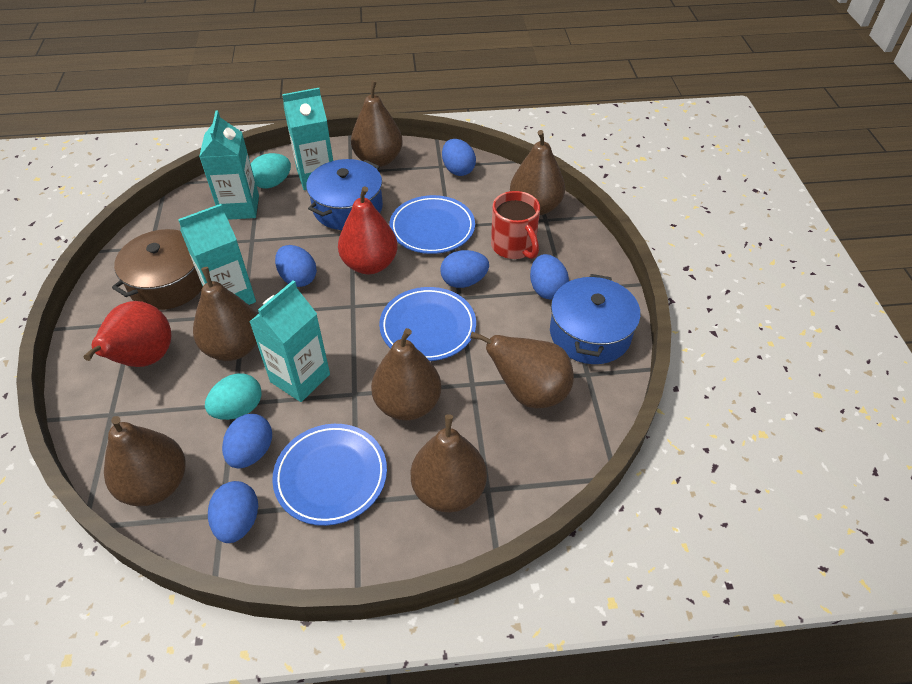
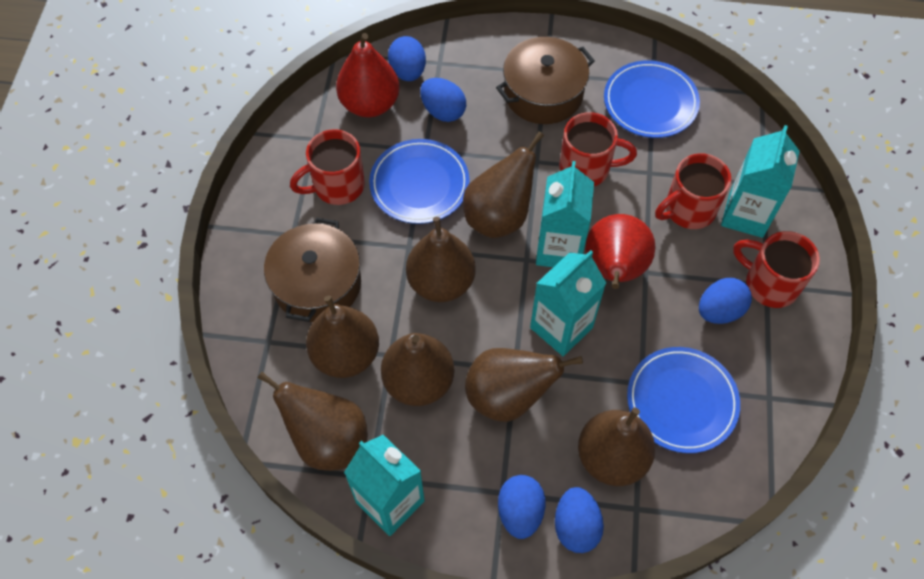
blue egg: 6 -> 5
blue pot: 2 -> 0
brown pot: 1 -> 2
red mug: 1 -> 4
turquoise egg: 2 -> 0

